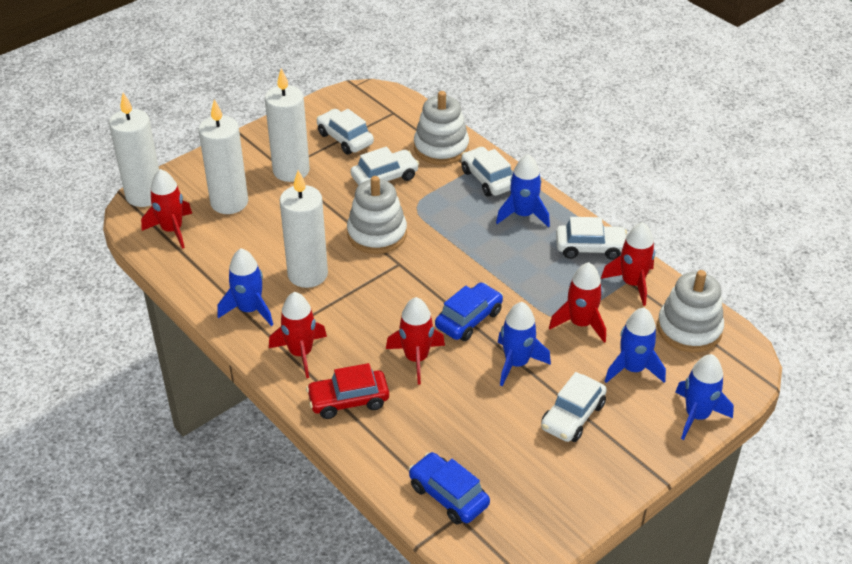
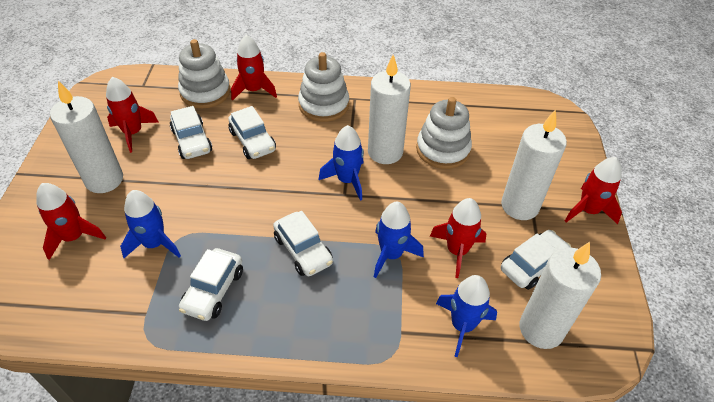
blue car: 2 -> 0
blue rocket: 5 -> 4
red car: 1 -> 0

